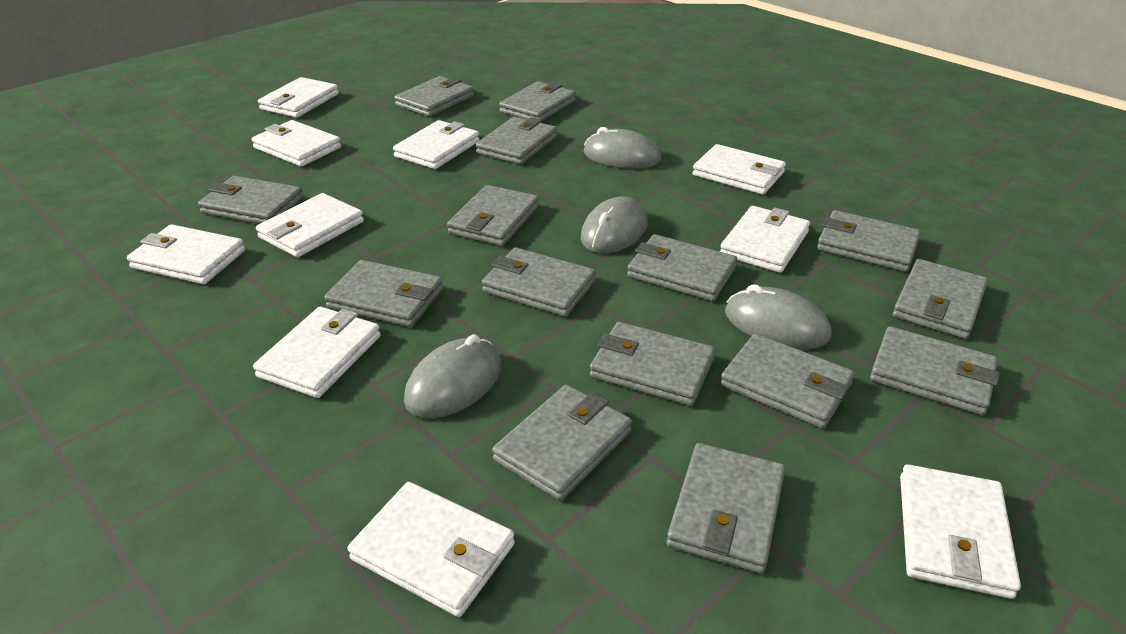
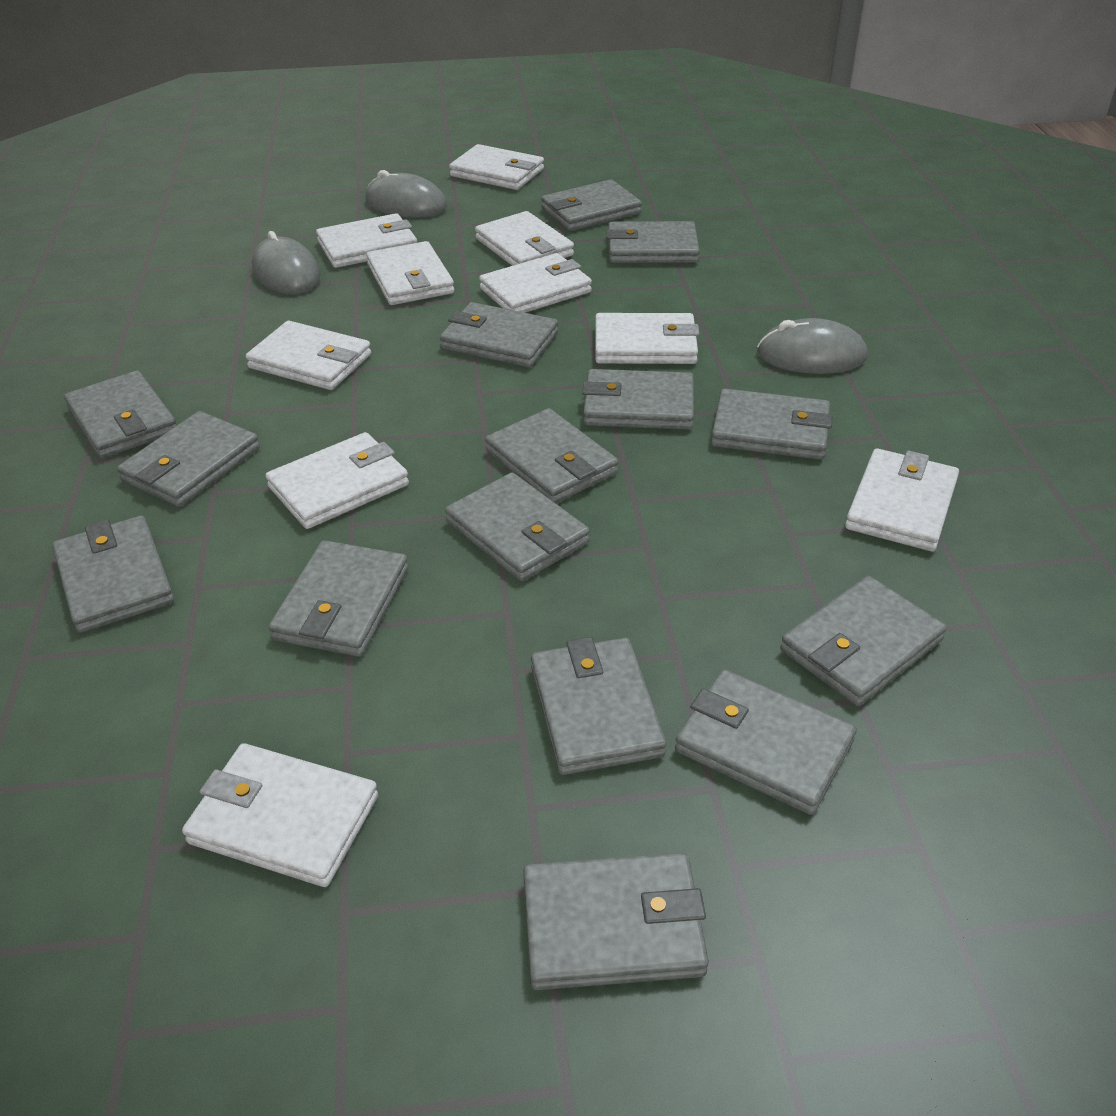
grey mouse: 4 -> 3

